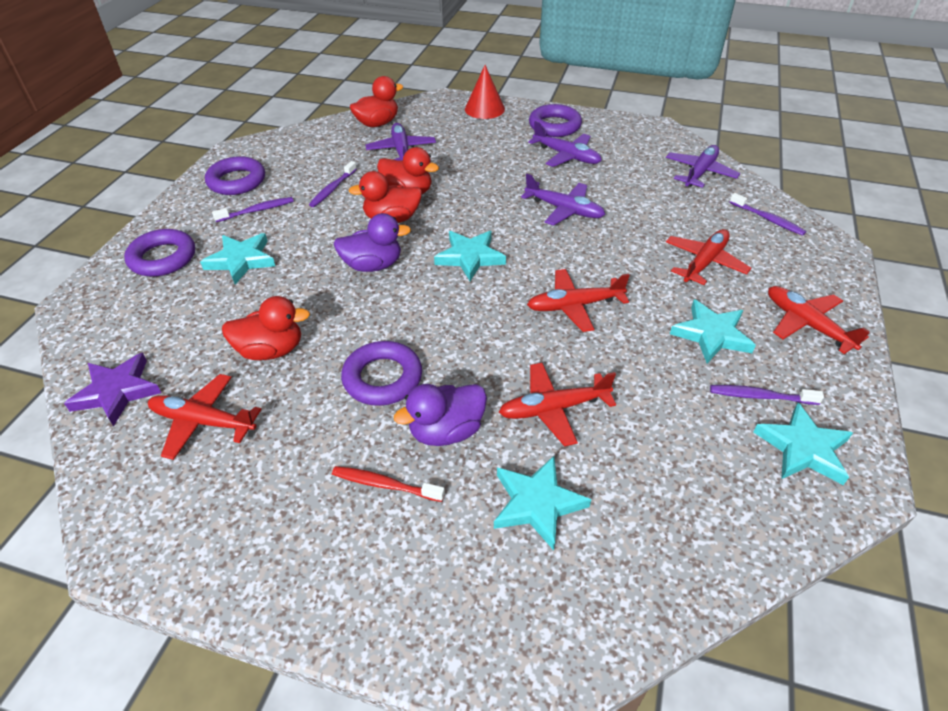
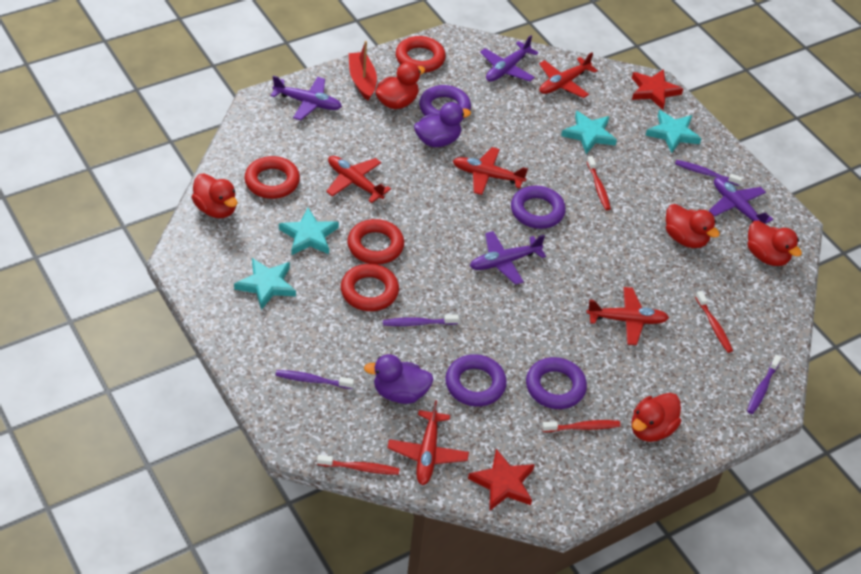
purple star: 1 -> 0
red boat: 0 -> 1
red cone: 1 -> 0
red duck: 4 -> 5
red ring: 0 -> 4
red star: 0 -> 2
red toothbrush: 1 -> 4
turquoise star: 5 -> 4

